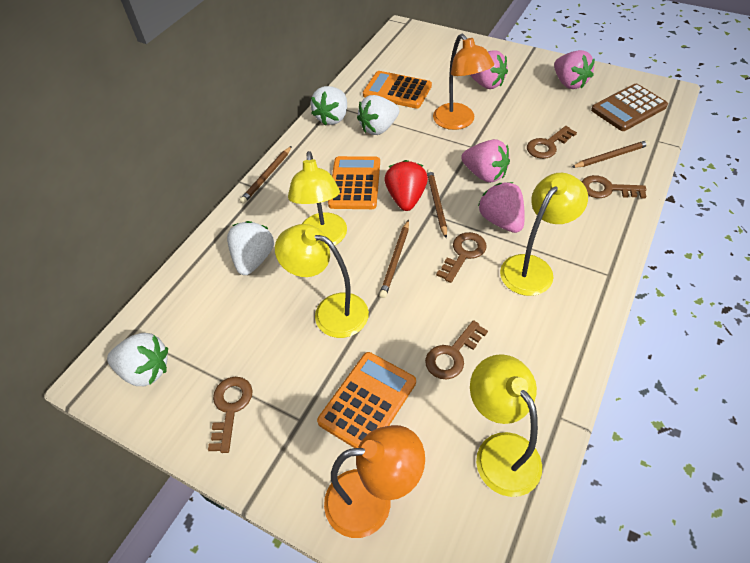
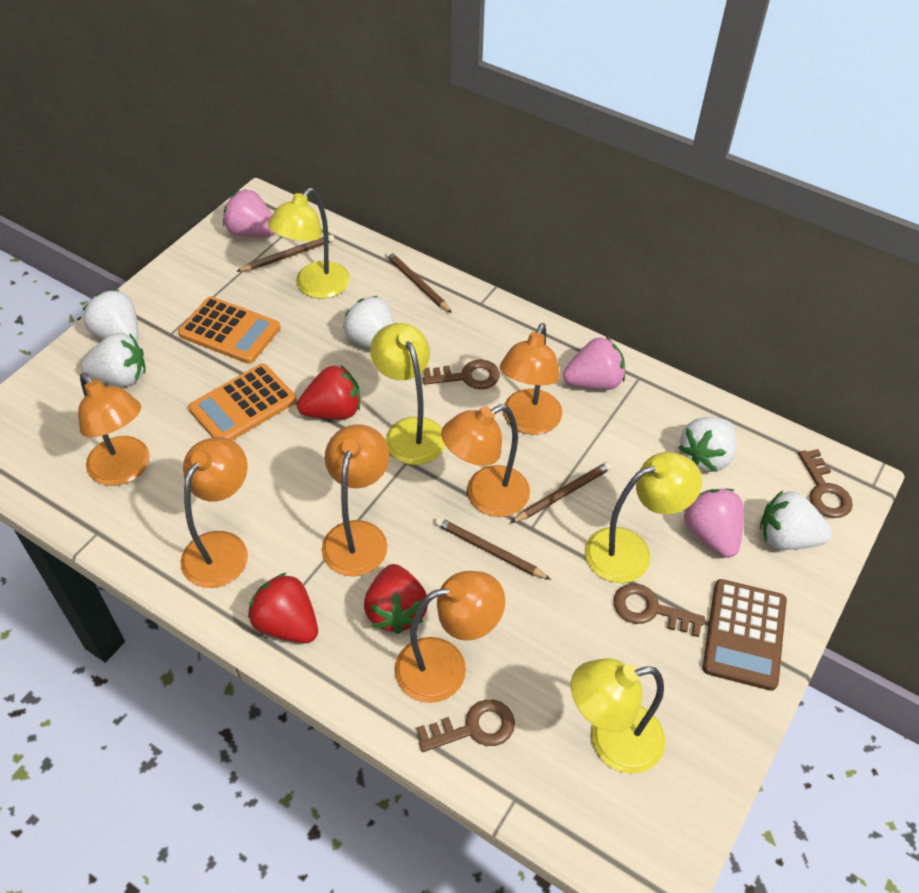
brown key: 5 -> 4
orange calculator: 3 -> 2
orange lamp: 2 -> 6
pink strawberry: 4 -> 3
red strawberry: 1 -> 3
white strawberry: 4 -> 5

